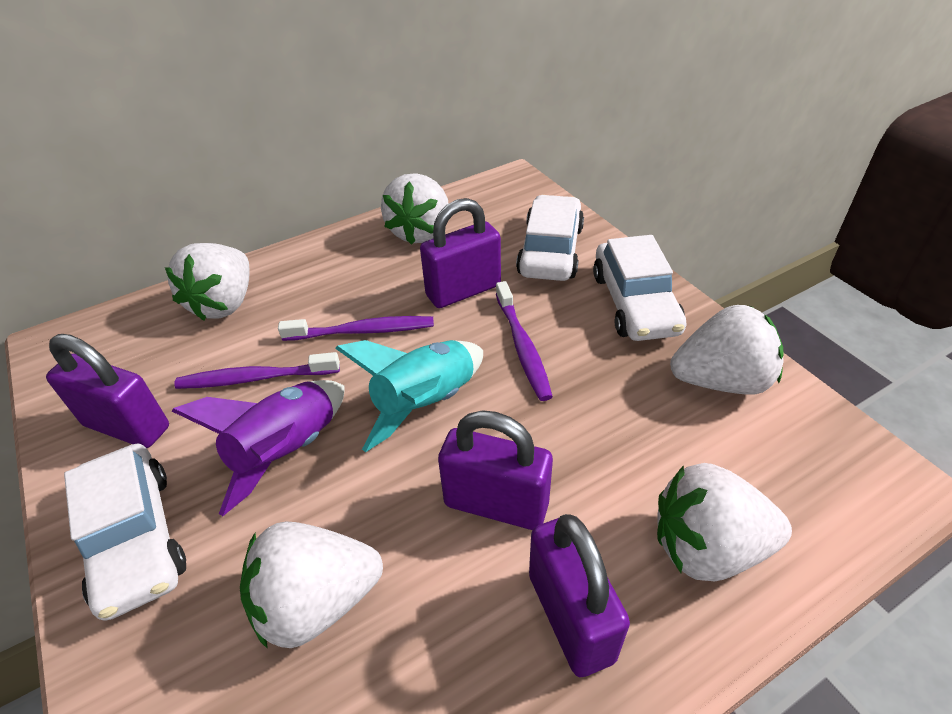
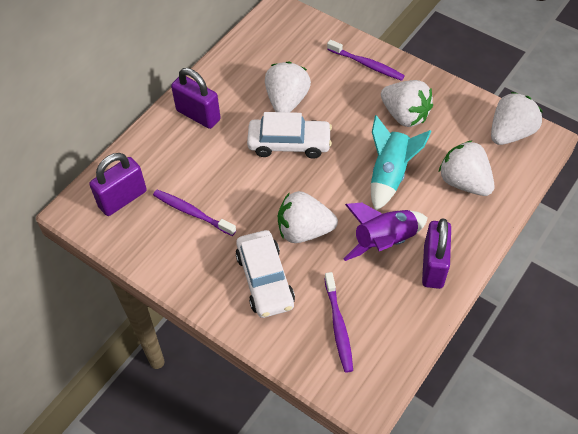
purple padlock: 4 -> 3
white car: 3 -> 2

